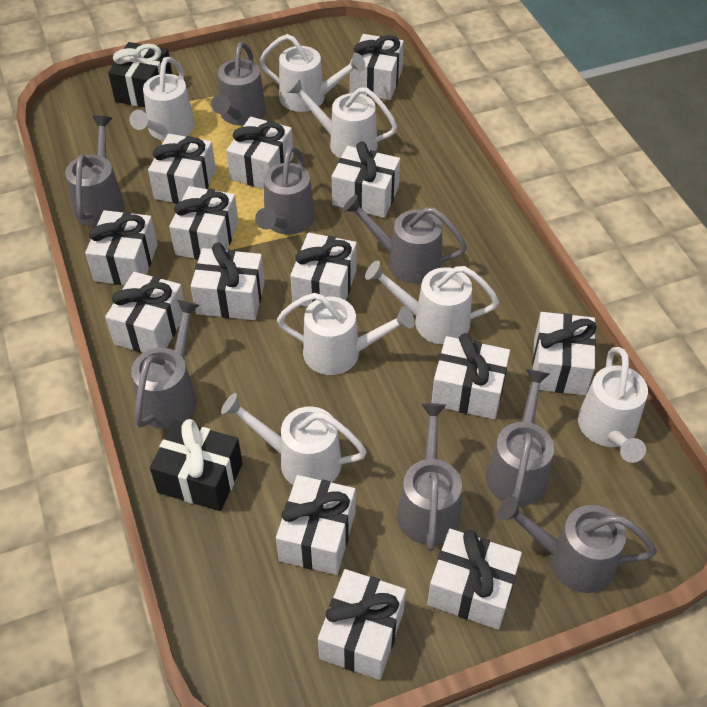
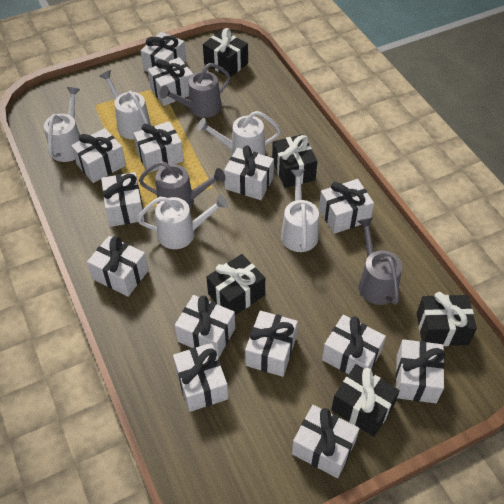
black gift: 2 -> 5
grey watering can: 8 -> 3
white watering can: 7 -> 5

